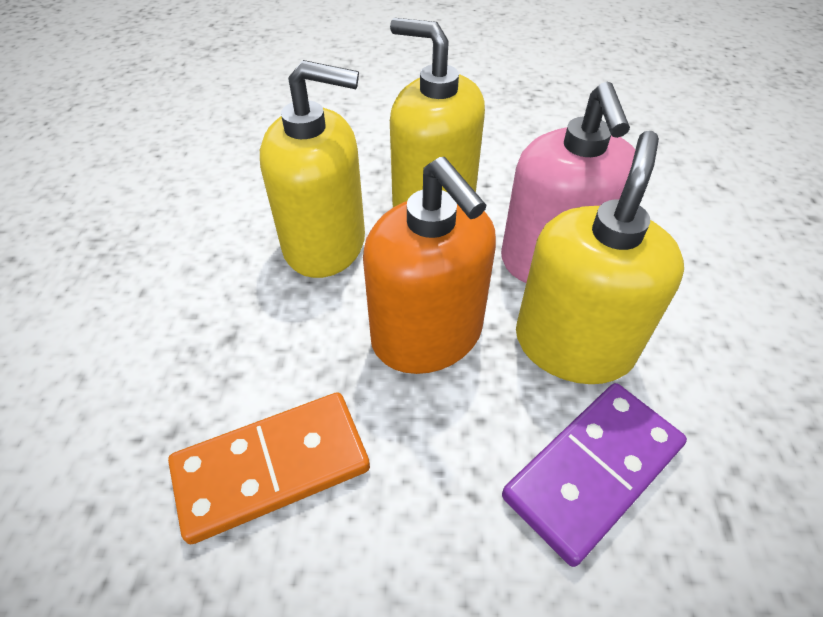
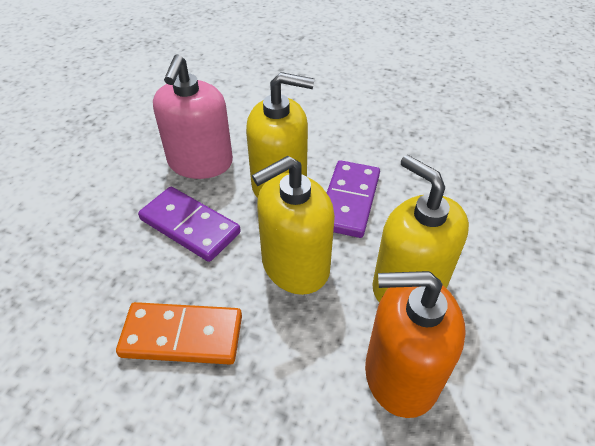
purple domino: 1 -> 2

